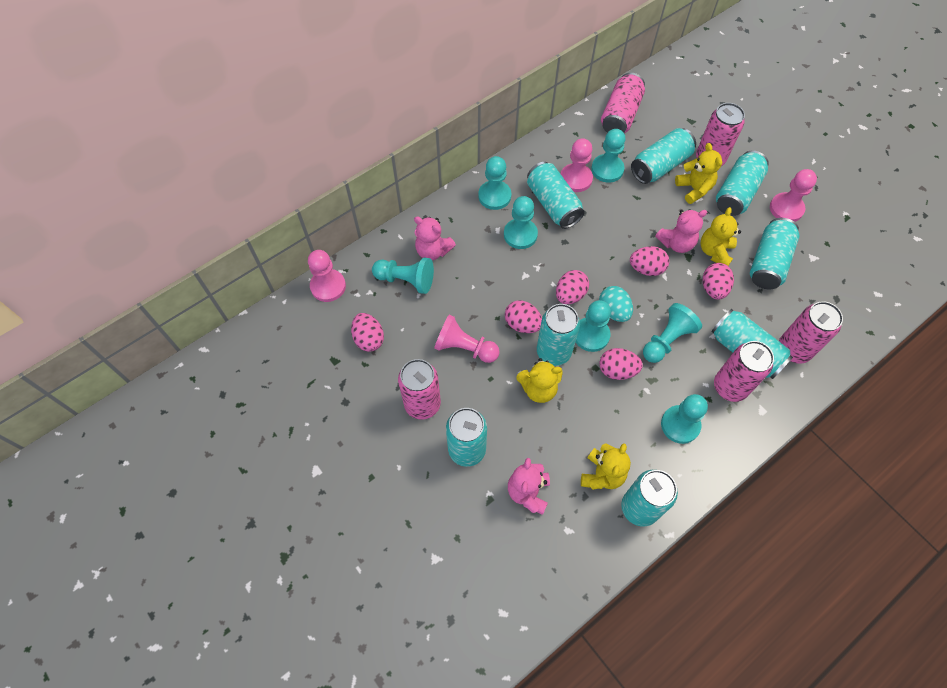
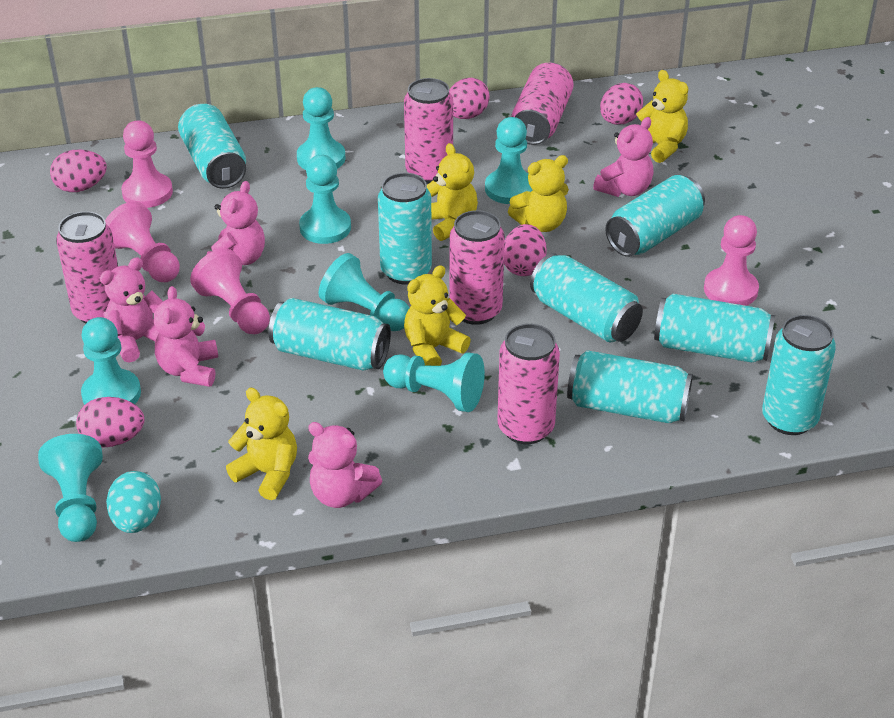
pink egg: 6 -> 5
pink teddy bear: 3 -> 5
yellow teddy bear: 4 -> 5

